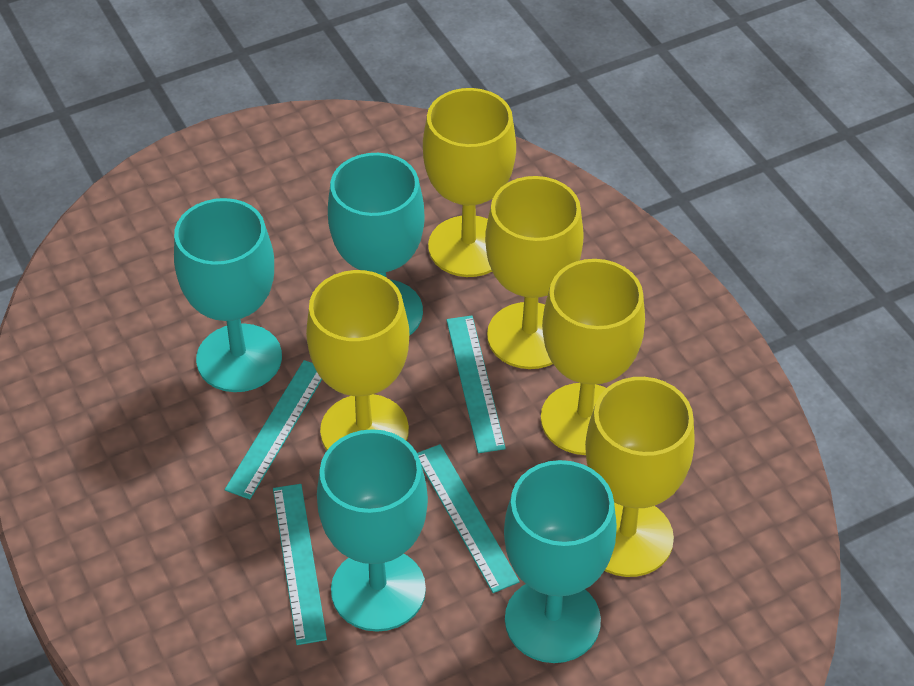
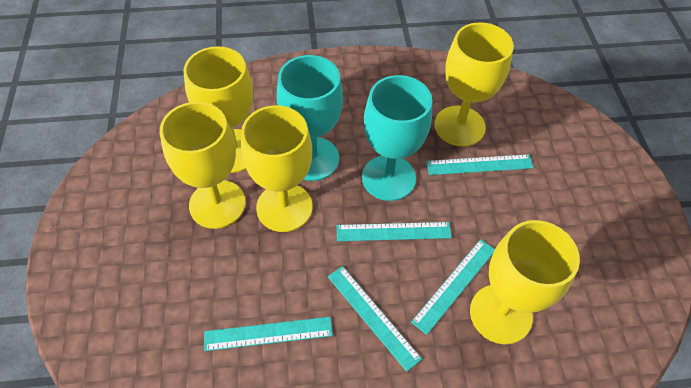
turquoise goblet: 4 -> 2
turquoise ruler: 4 -> 5

